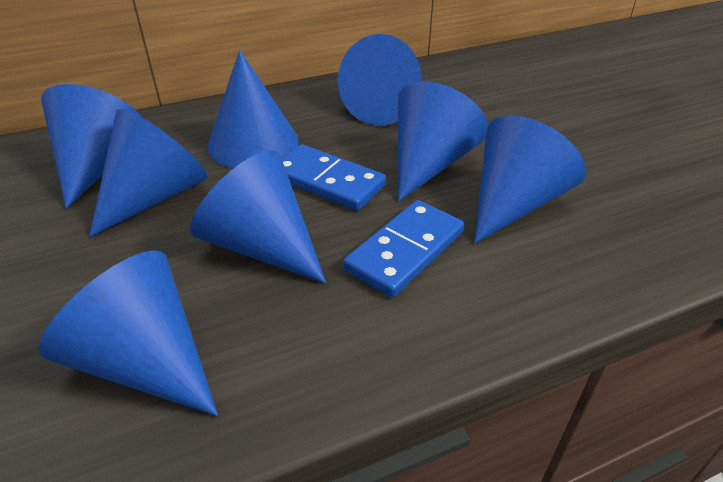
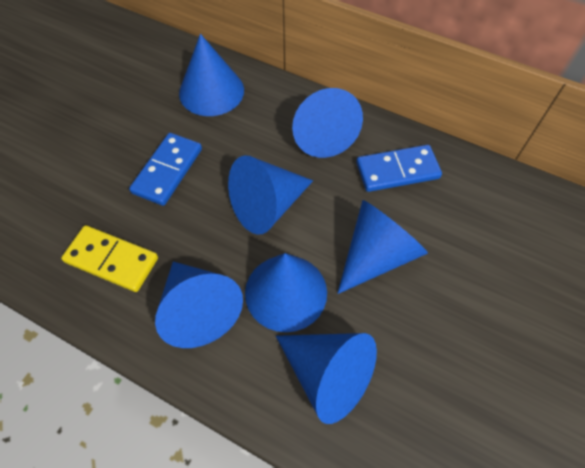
blue cone: 8 -> 7
yellow domino: 0 -> 1

